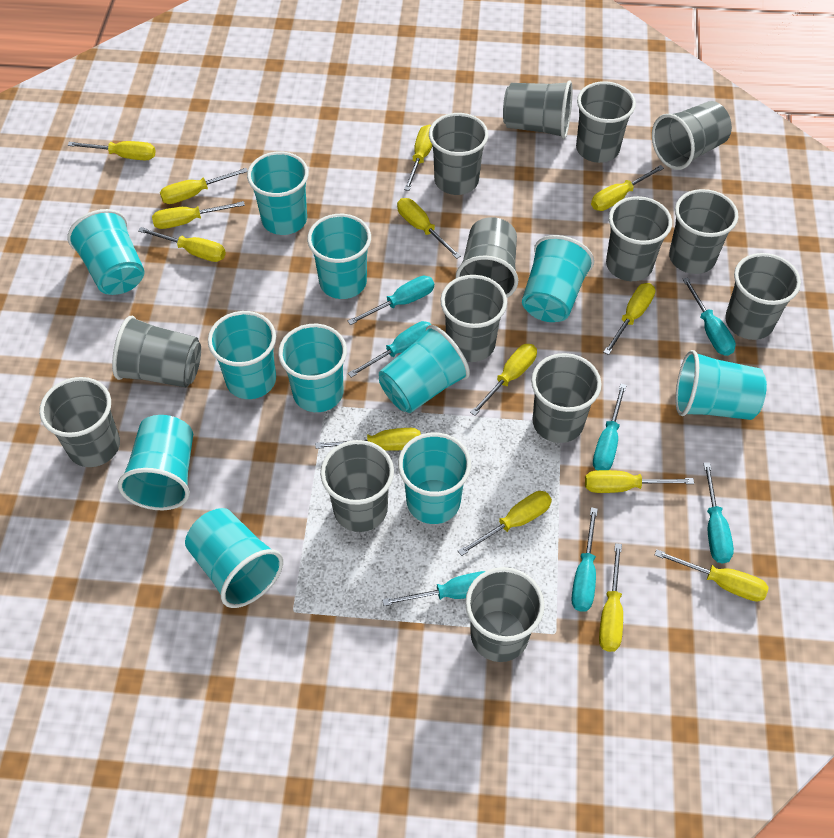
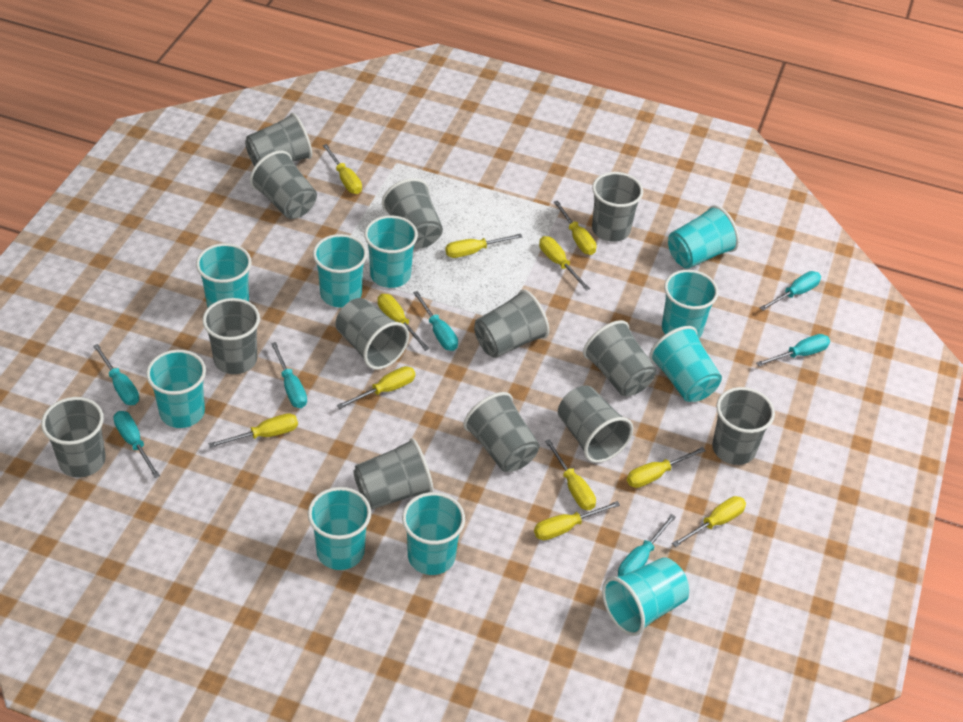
grey cup: 14 -> 13
turquoise cup: 11 -> 10
yellow screwdriver: 14 -> 11

